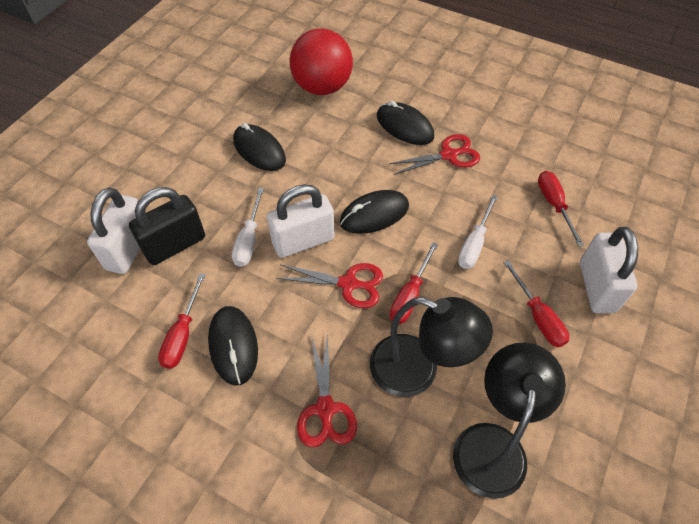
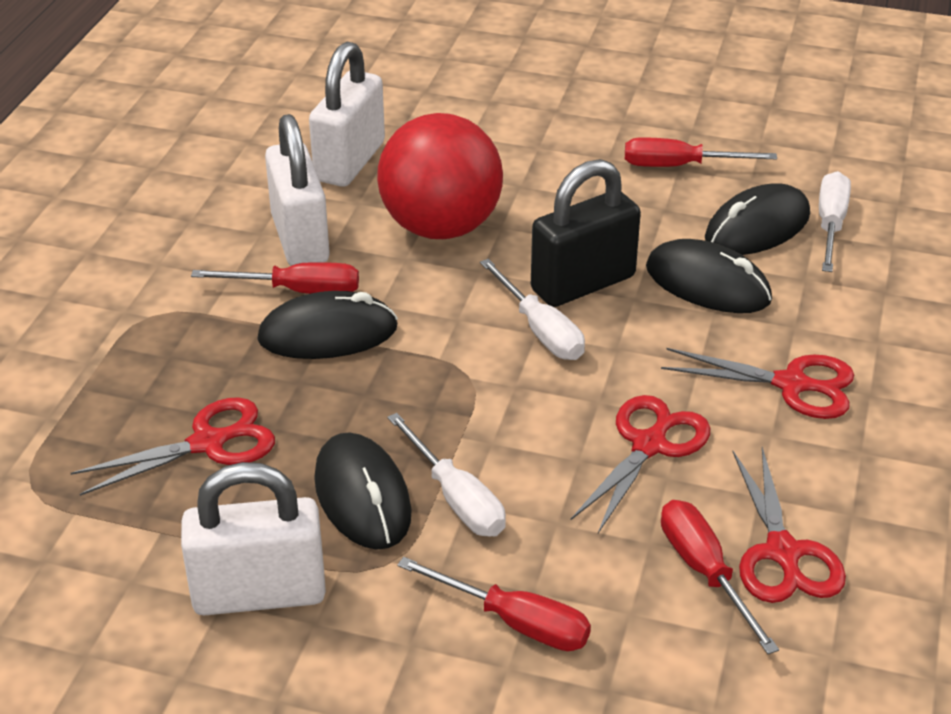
black lamp: 2 -> 0
red scissors: 3 -> 4
white screwdriver: 2 -> 3

